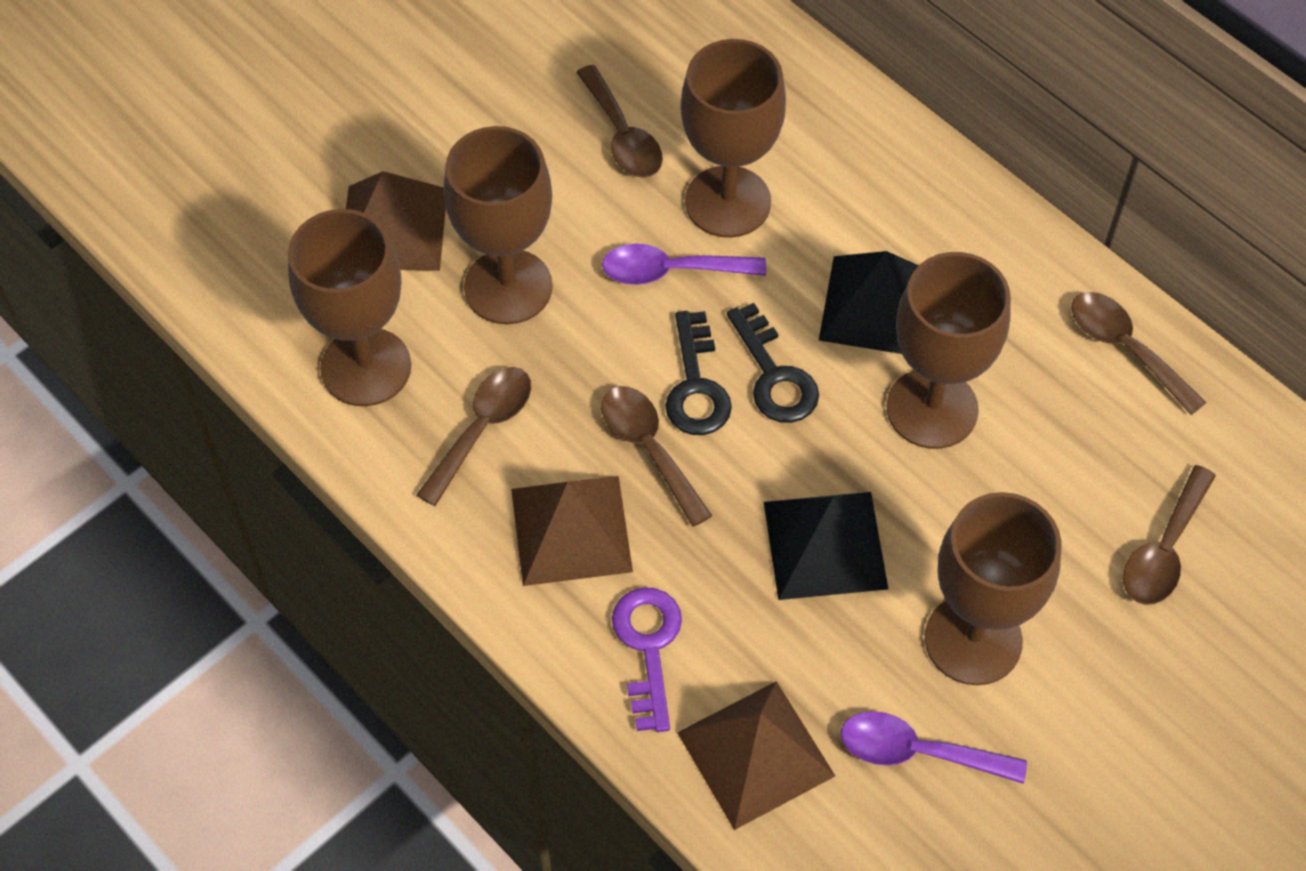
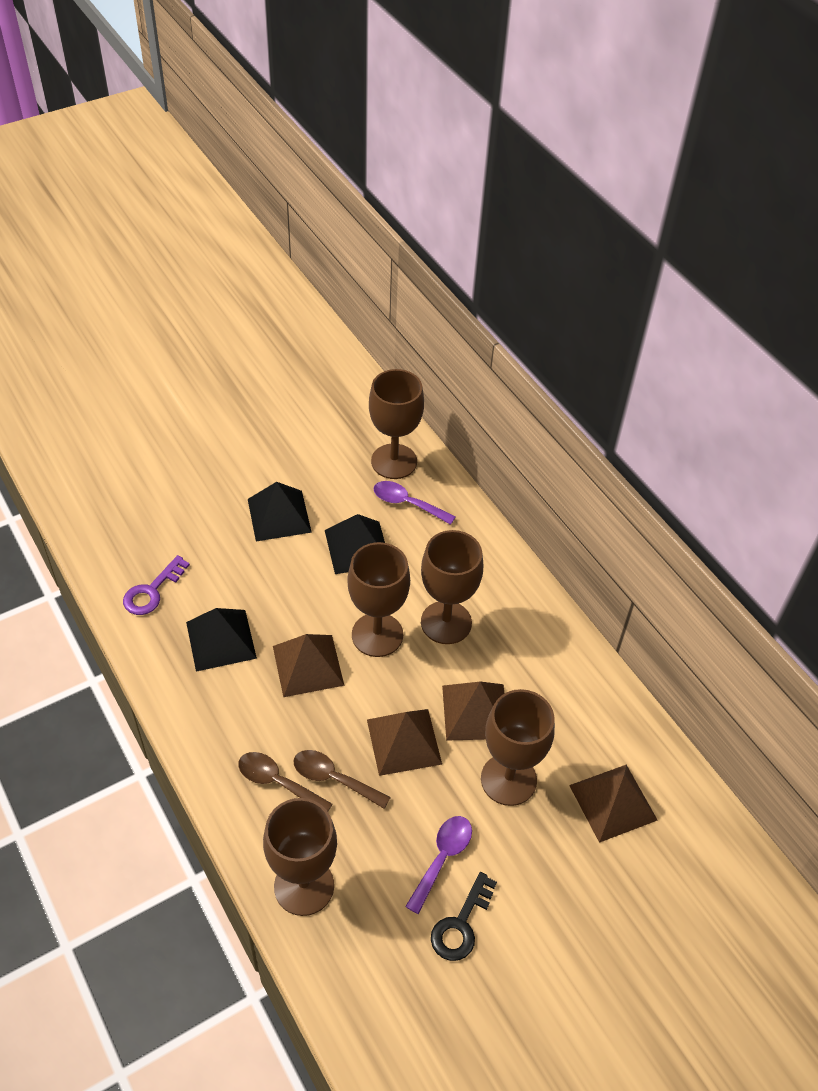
black key: 2 -> 1
black pyramid: 2 -> 3
brown pyramid: 3 -> 4
brown spoon: 5 -> 2

